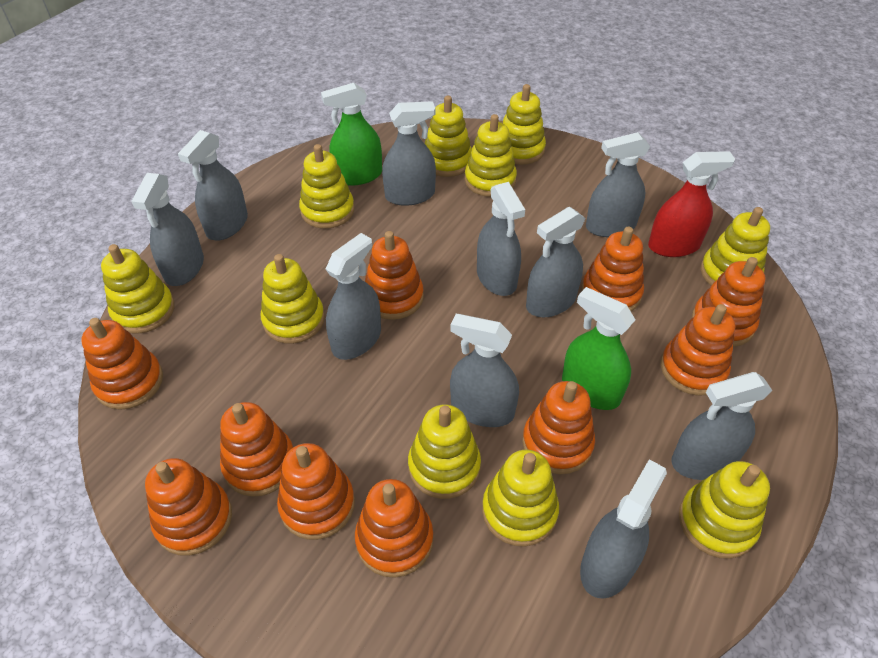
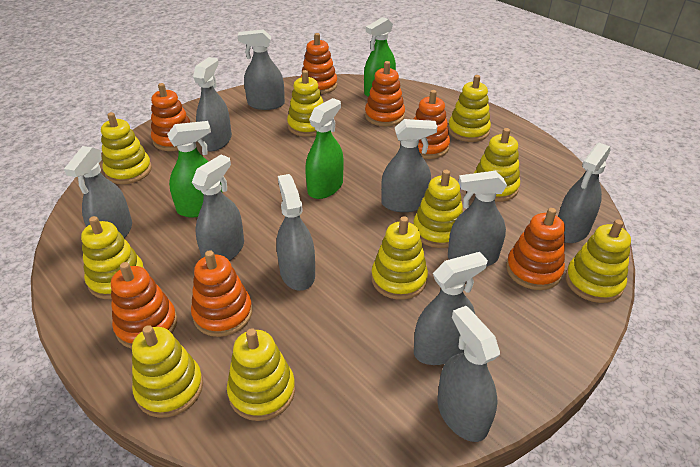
green spray bottle: 2 -> 3
orange stacking toy: 10 -> 7
red spray bottle: 1 -> 0

